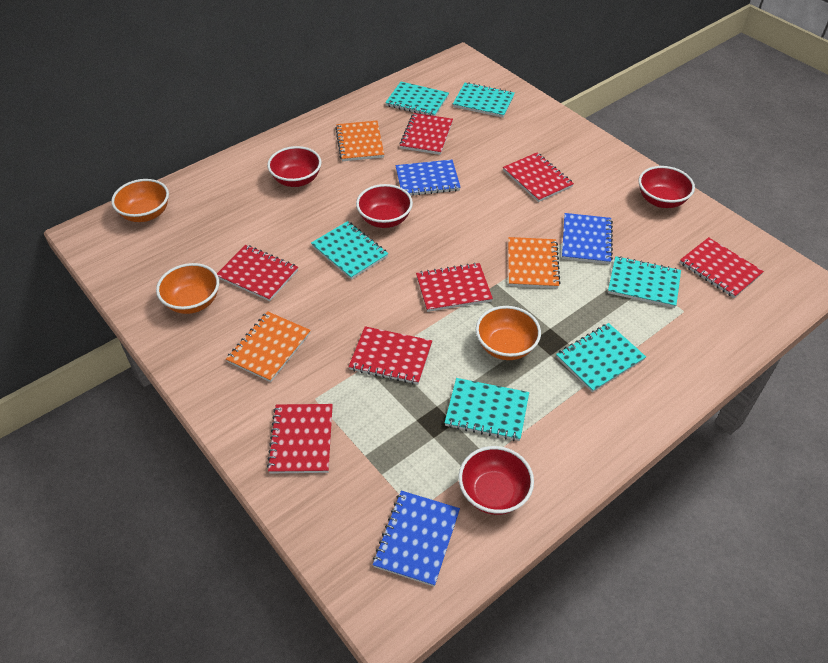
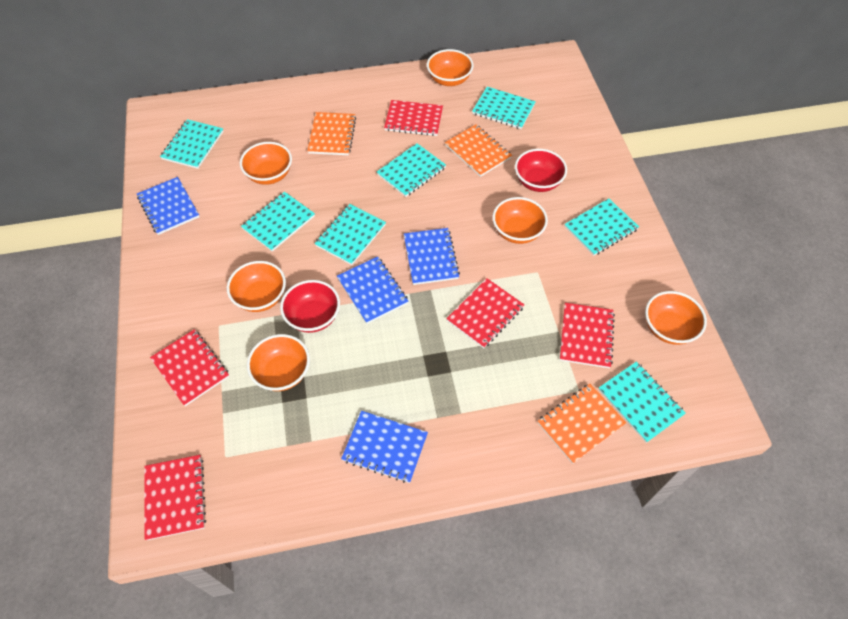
blue notebook: 3 -> 4
orange bowl: 3 -> 6
red bowl: 4 -> 2
red notebook: 7 -> 5
turquoise notebook: 6 -> 7

